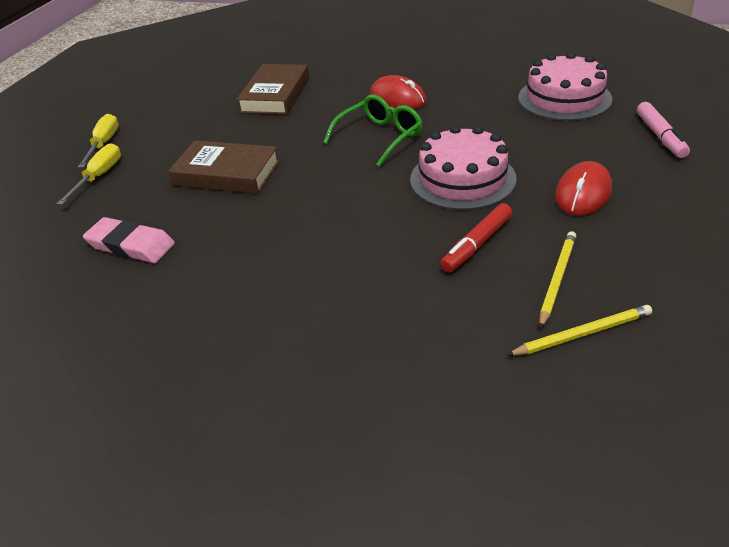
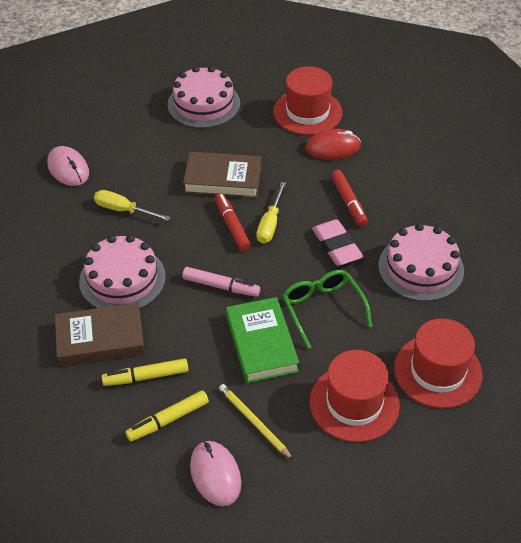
green book: 0 -> 1
pink cake: 2 -> 3
pink mouse: 0 -> 2
red hat: 0 -> 3
red marker: 1 -> 2
red mouse: 2 -> 1
yellow marker: 0 -> 2
yellow pencil: 2 -> 1

